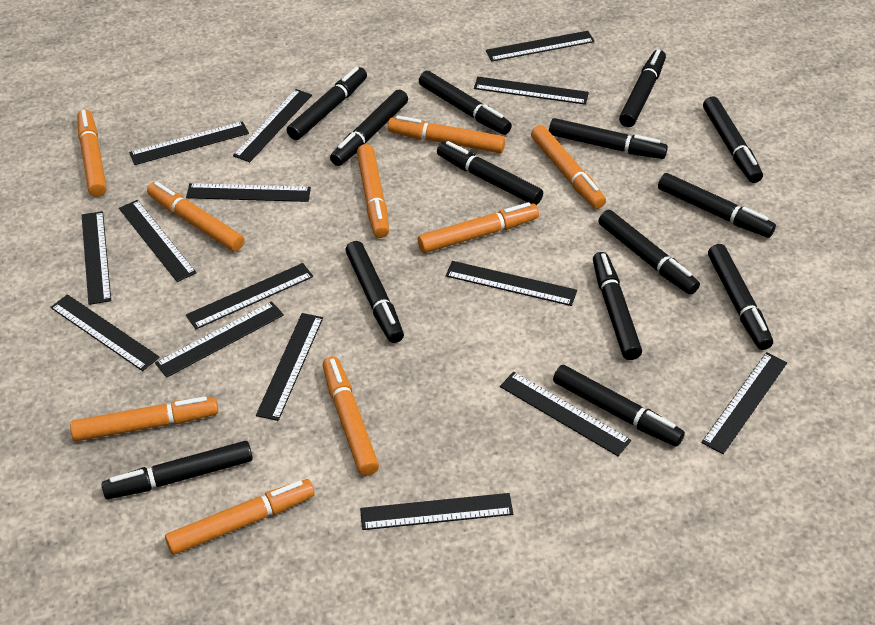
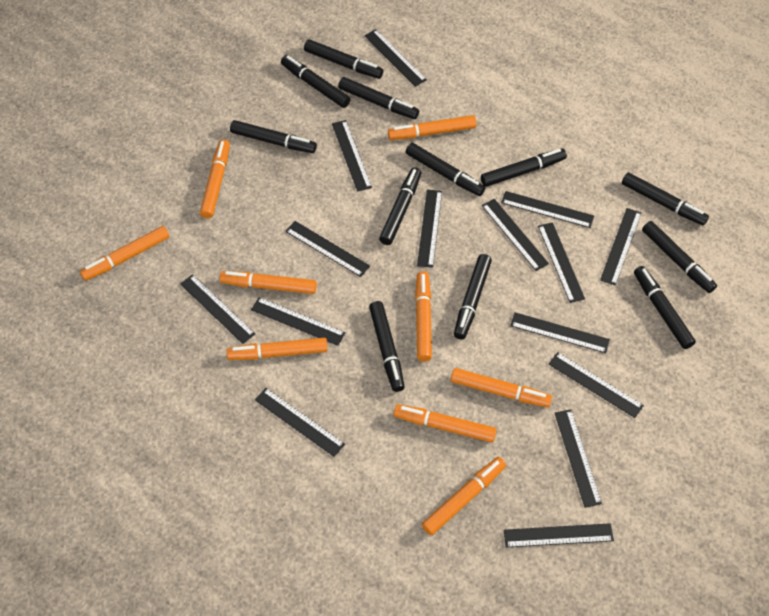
black marker: 14 -> 12

